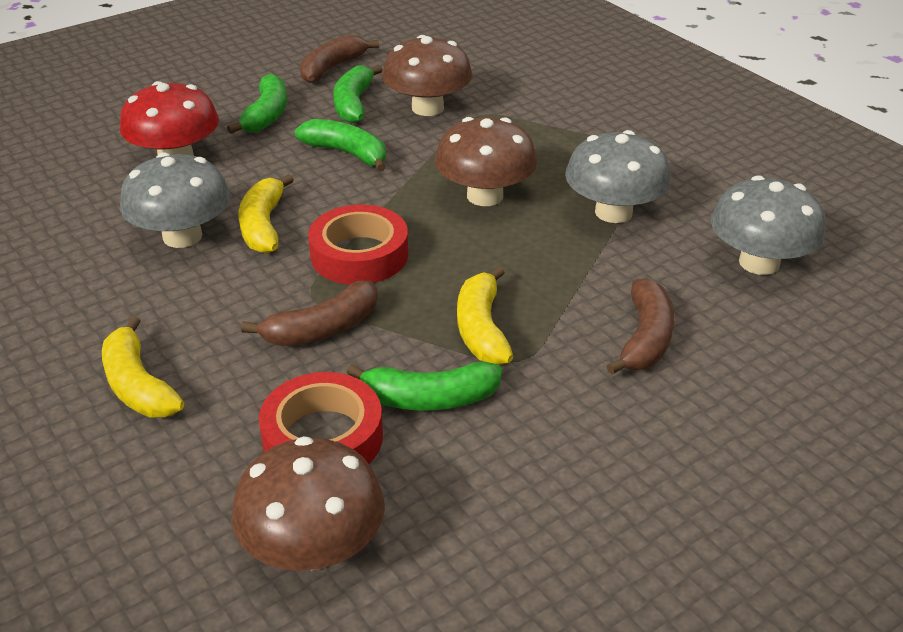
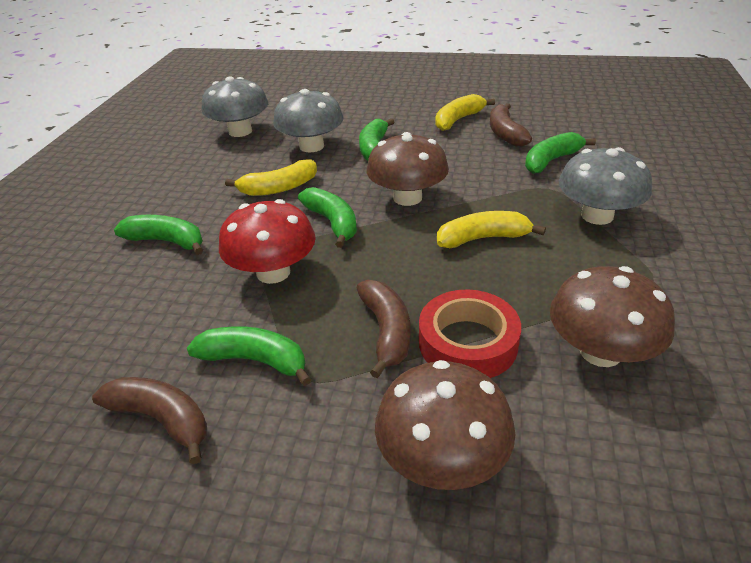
green banana: 4 -> 5
red tape: 2 -> 1

